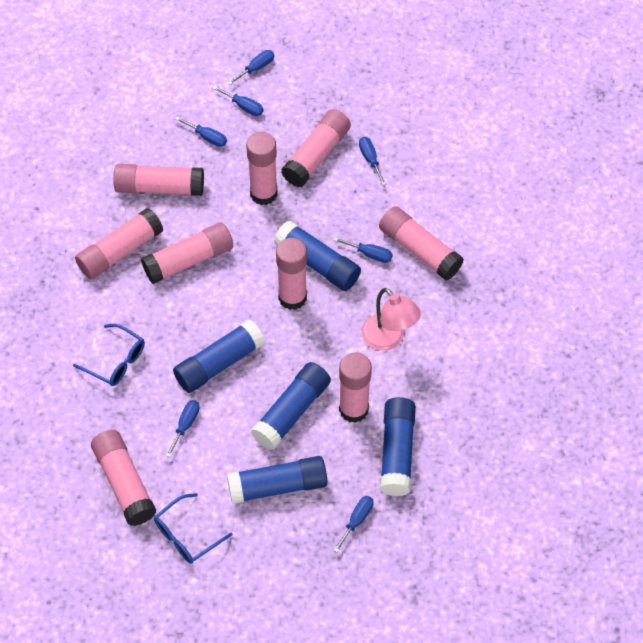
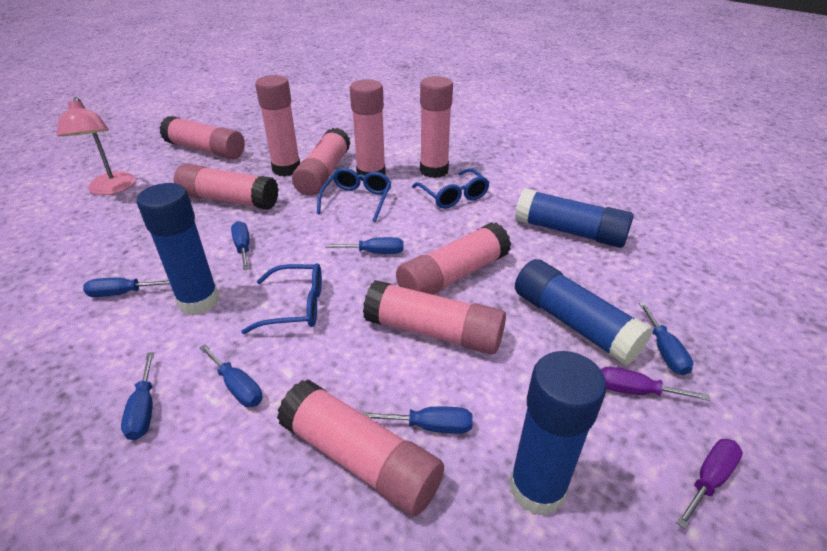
blue glasses: 2 -> 3
blue glue stick: 5 -> 4
purple screwdriver: 0 -> 2

